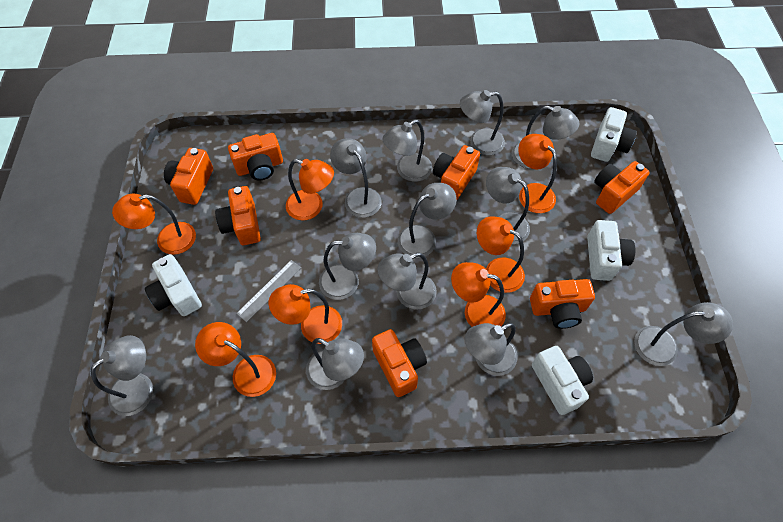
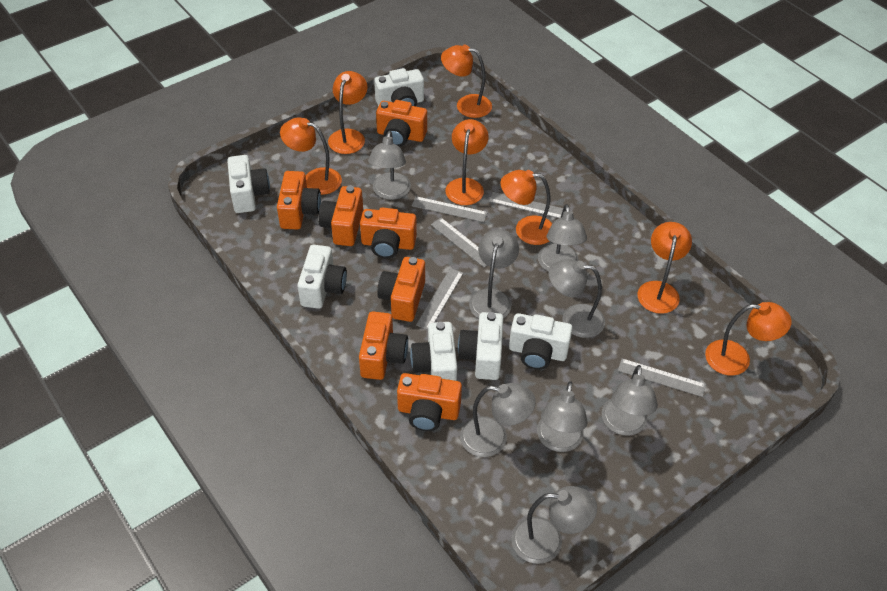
grey lamp: 12 -> 8
grey ruler: 1 -> 5
white camera: 4 -> 6

